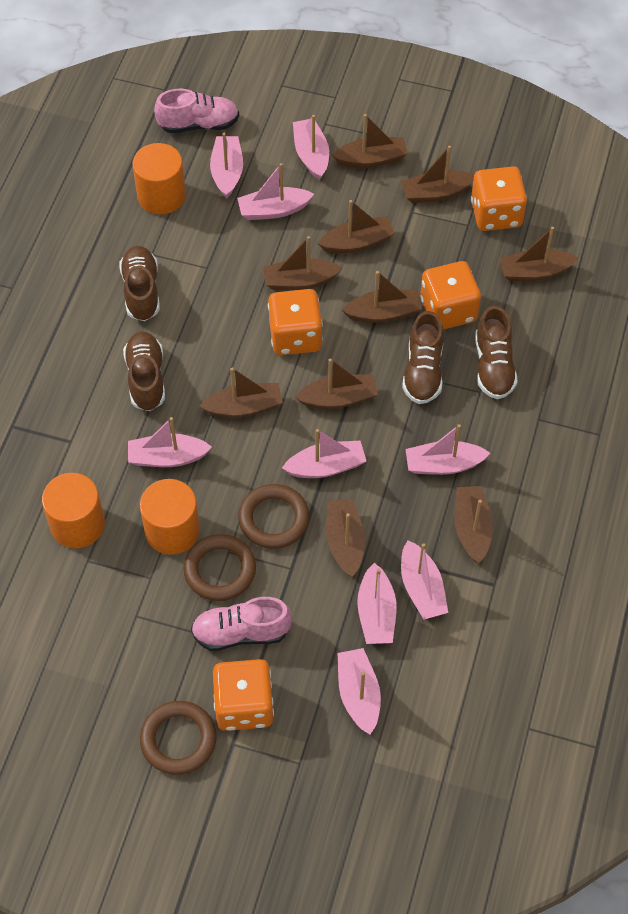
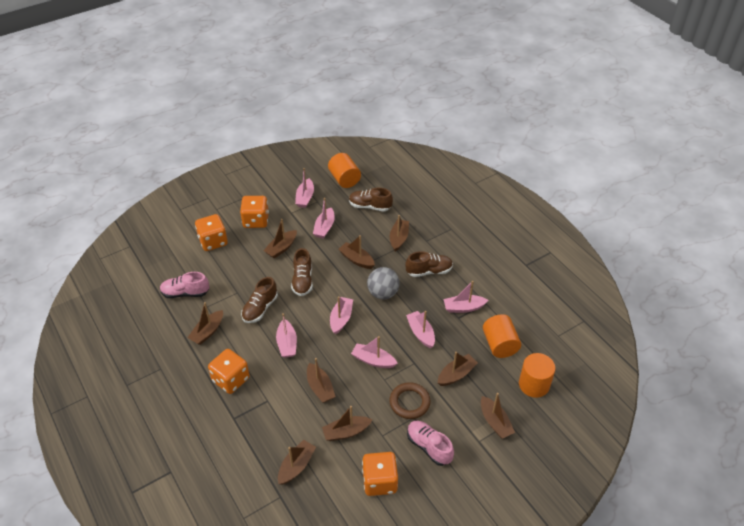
brown boat: 10 -> 9
brown ring: 3 -> 1
grey ball: 0 -> 1
pink boat: 9 -> 7

